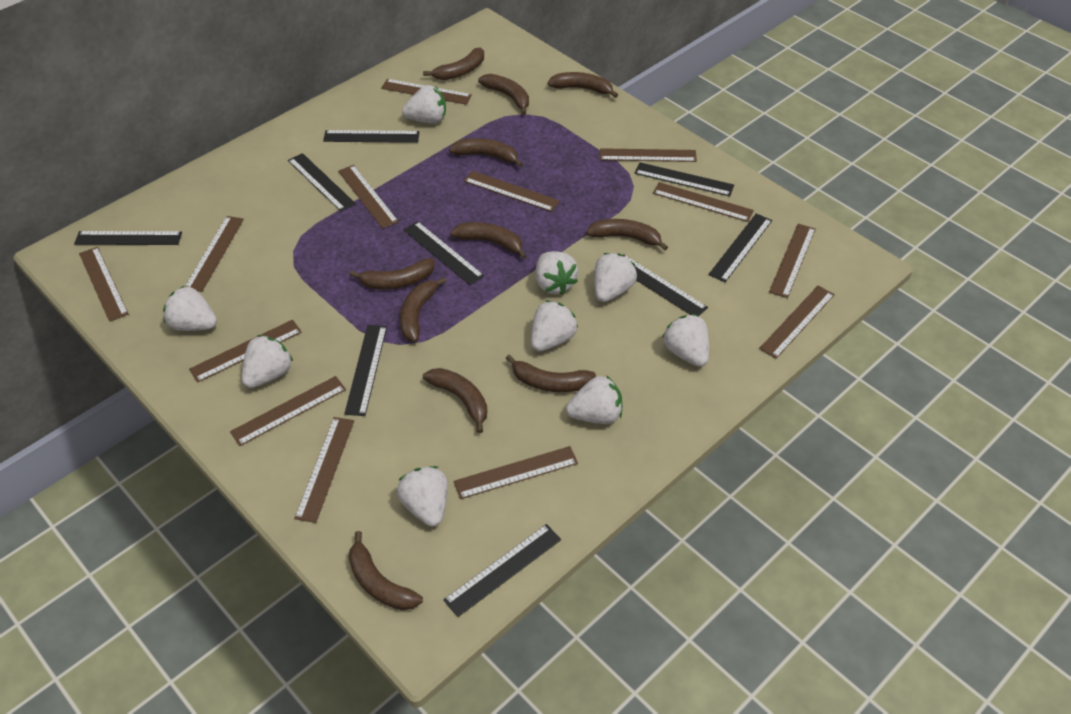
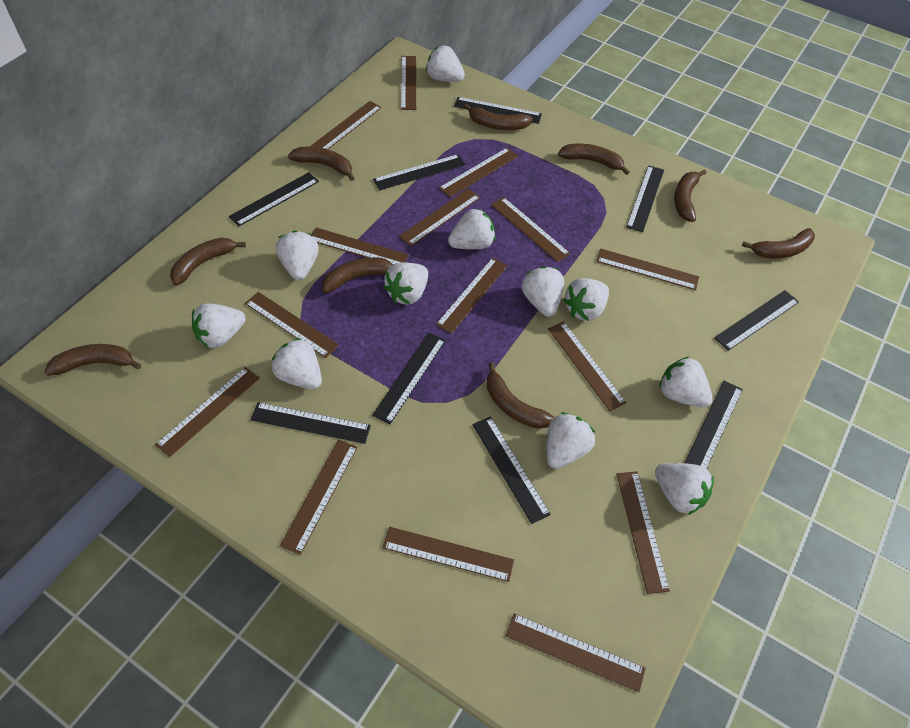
brown banana: 11 -> 9
brown ruler: 13 -> 15
white strawberry: 9 -> 11

